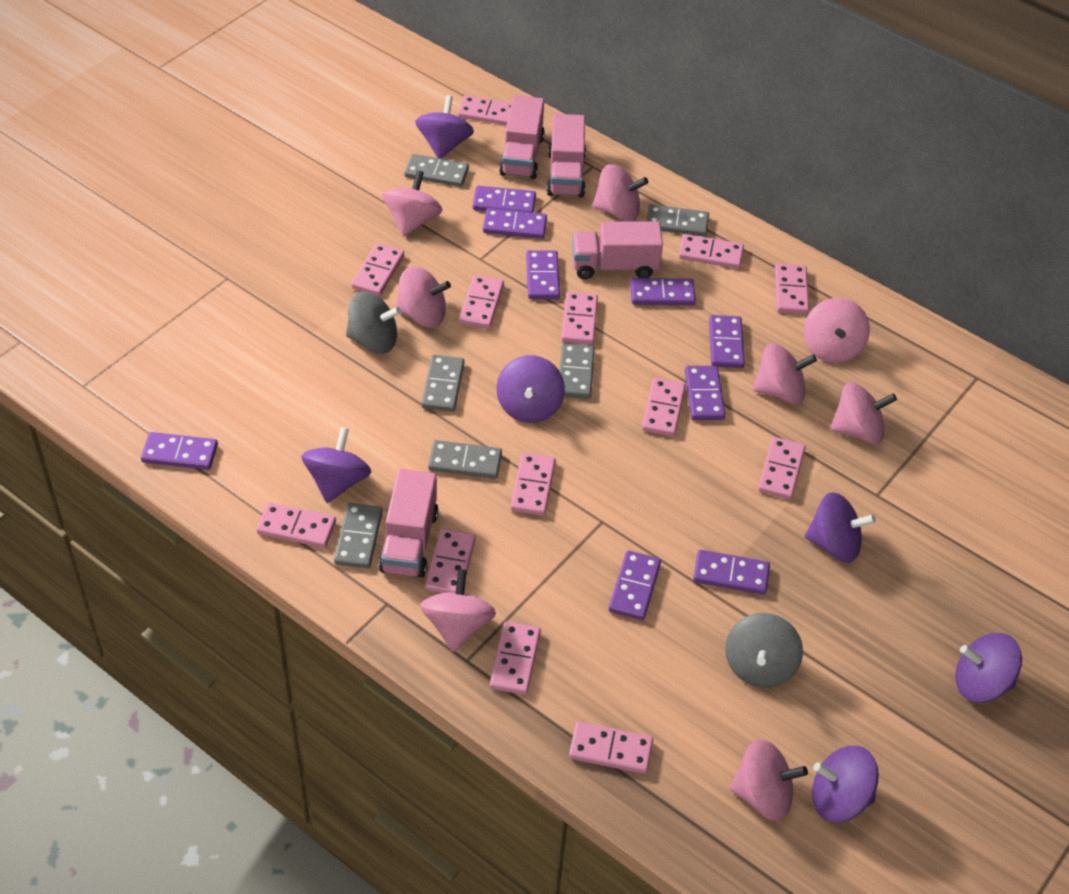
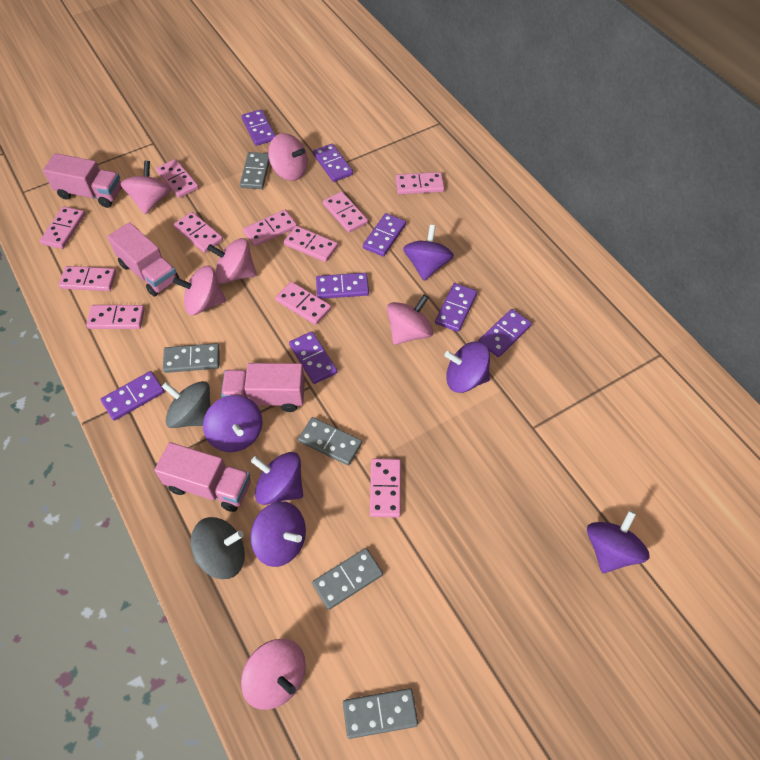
grey domino: 6 -> 5
pink domino: 13 -> 11
pink spinning top: 8 -> 6
purple domino: 9 -> 8

